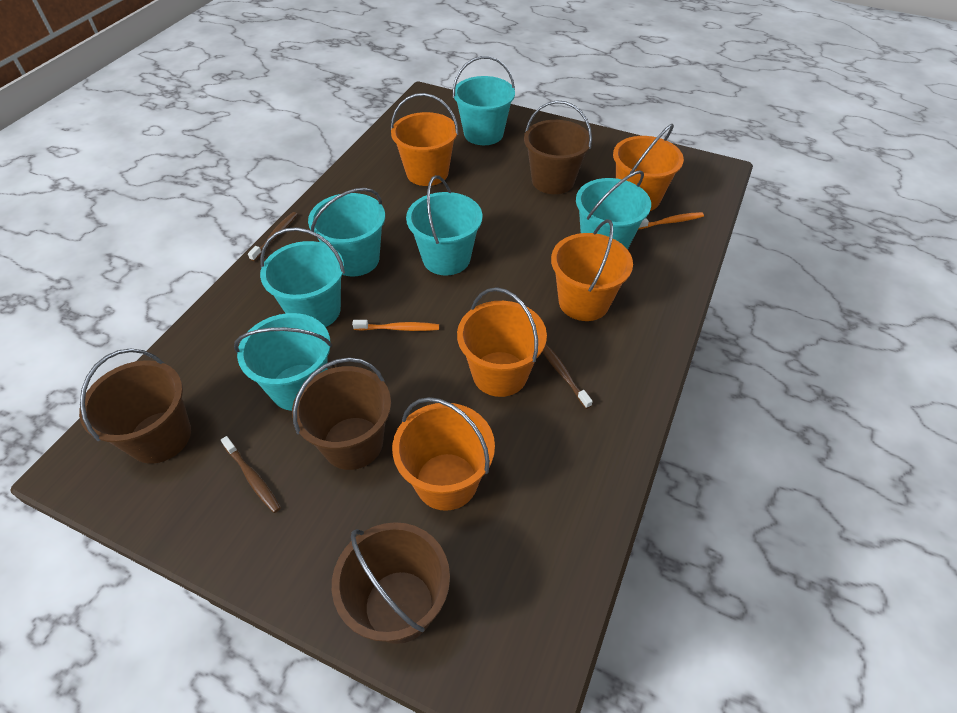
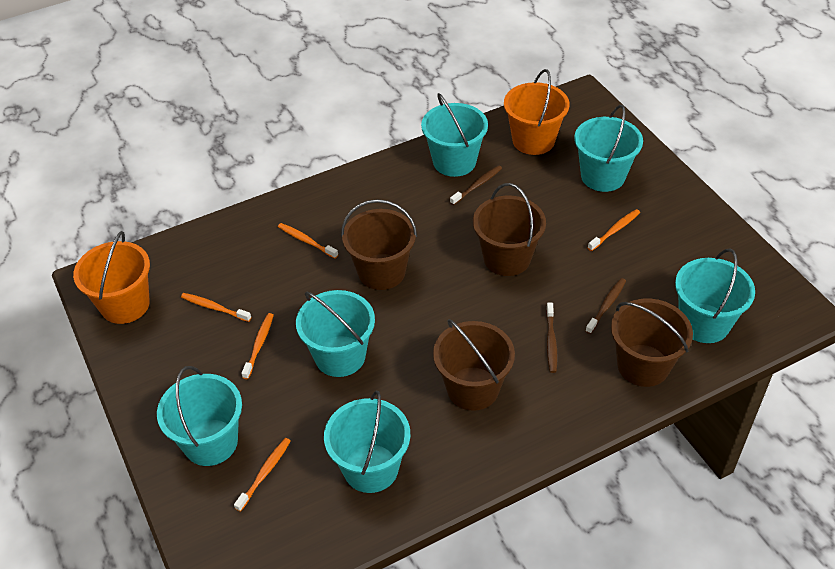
orange bucket: 5 -> 2
orange toothbrush: 2 -> 5

